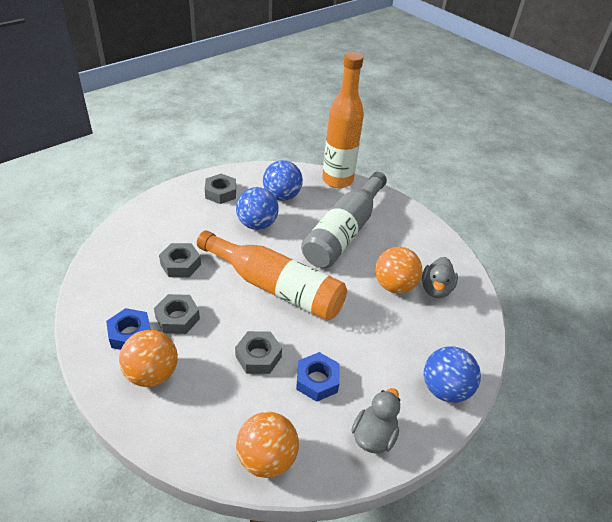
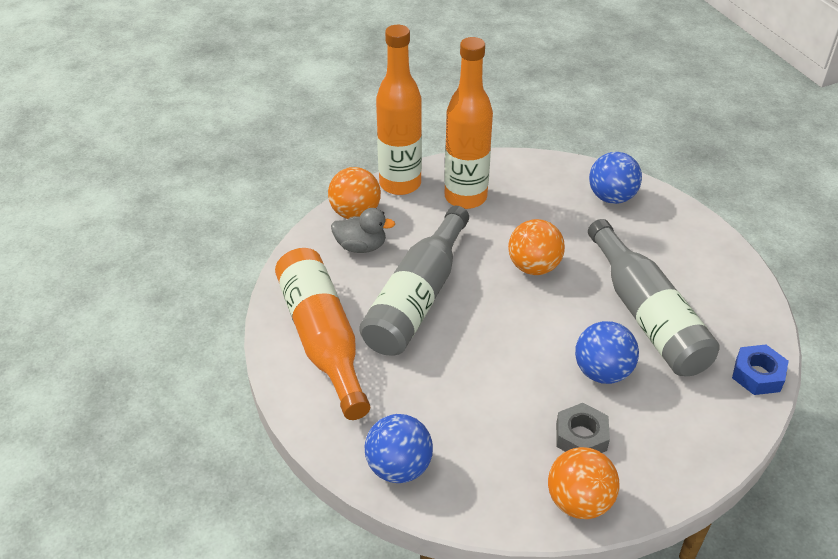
blue nut: 2 -> 1
grey bottle: 1 -> 2
grey duck: 2 -> 1
grey nut: 4 -> 1
orange bottle: 2 -> 3

